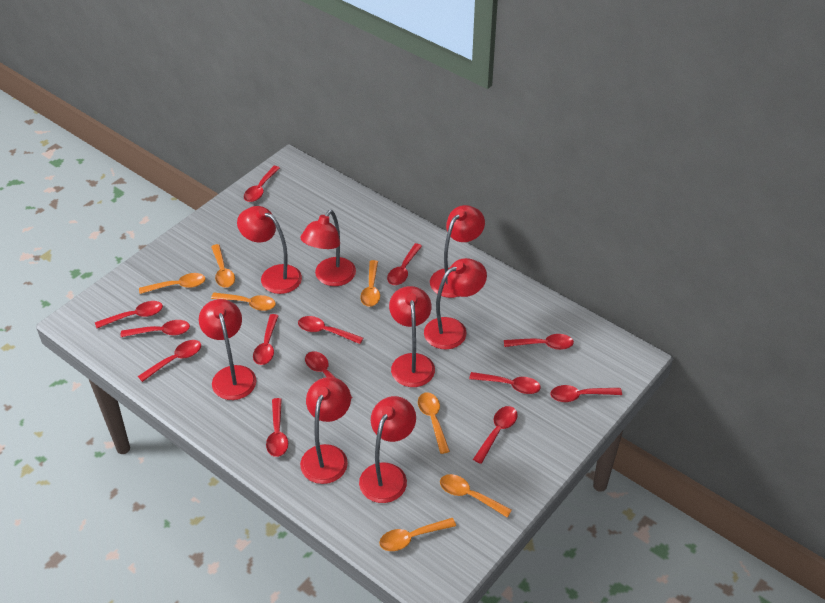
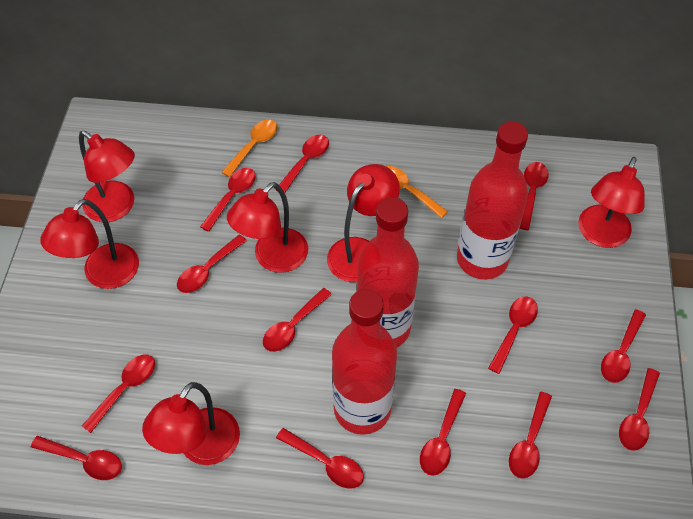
orange spoon: 7 -> 2
red bottle: 0 -> 3
red lamp: 8 -> 6

